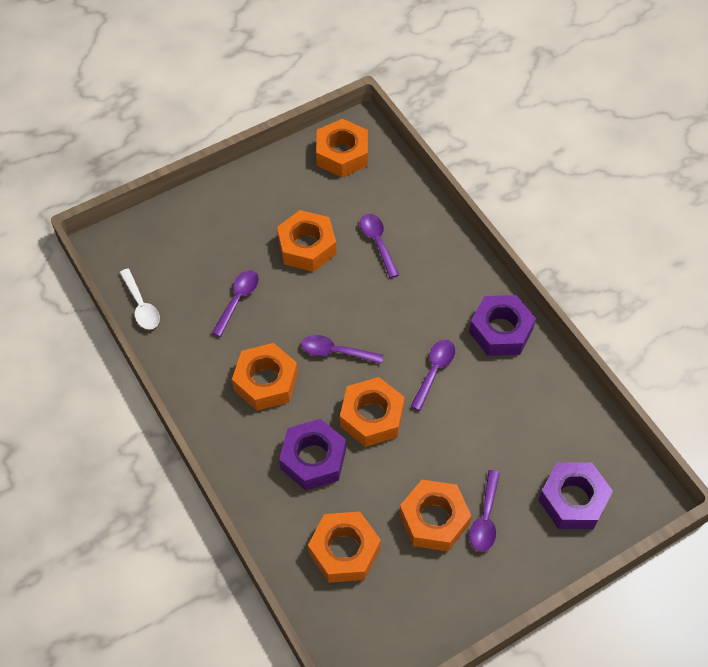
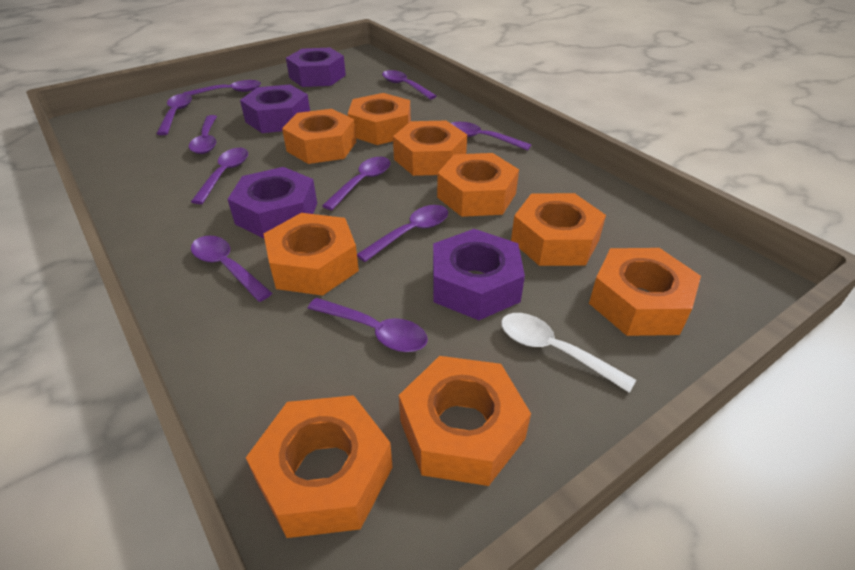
orange nut: 6 -> 9
purple nut: 3 -> 4
purple spoon: 5 -> 10

